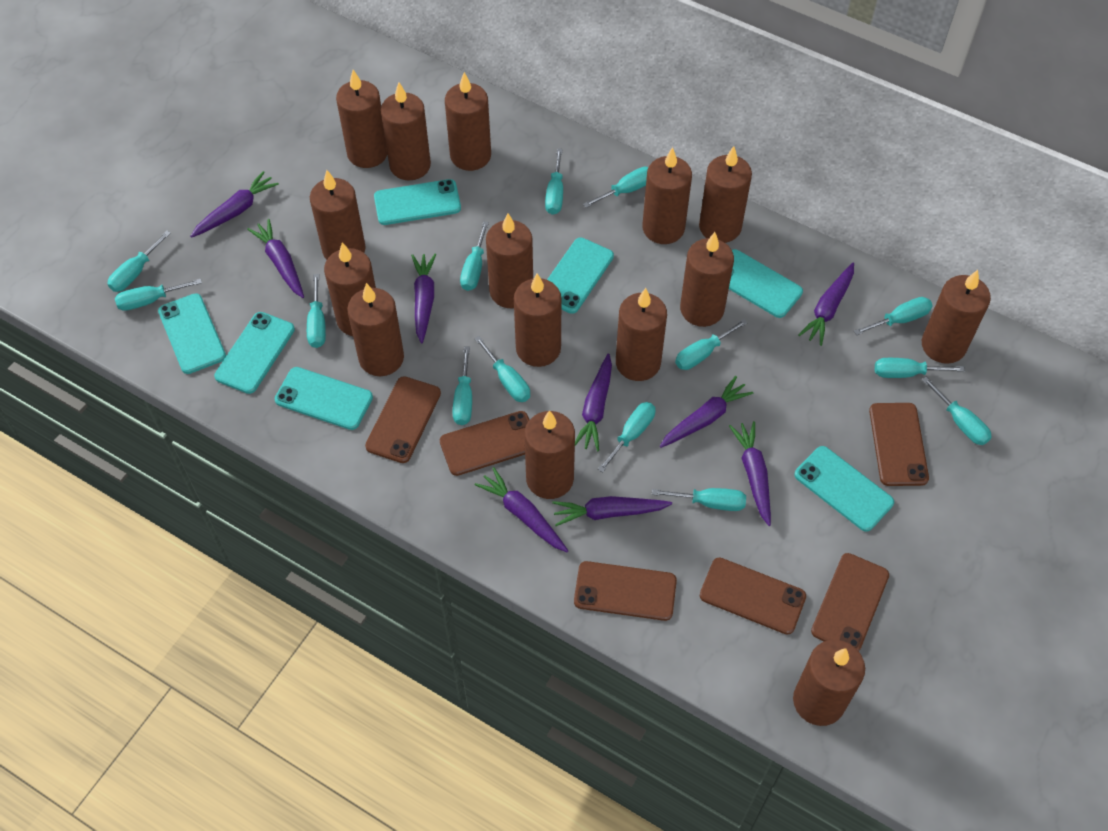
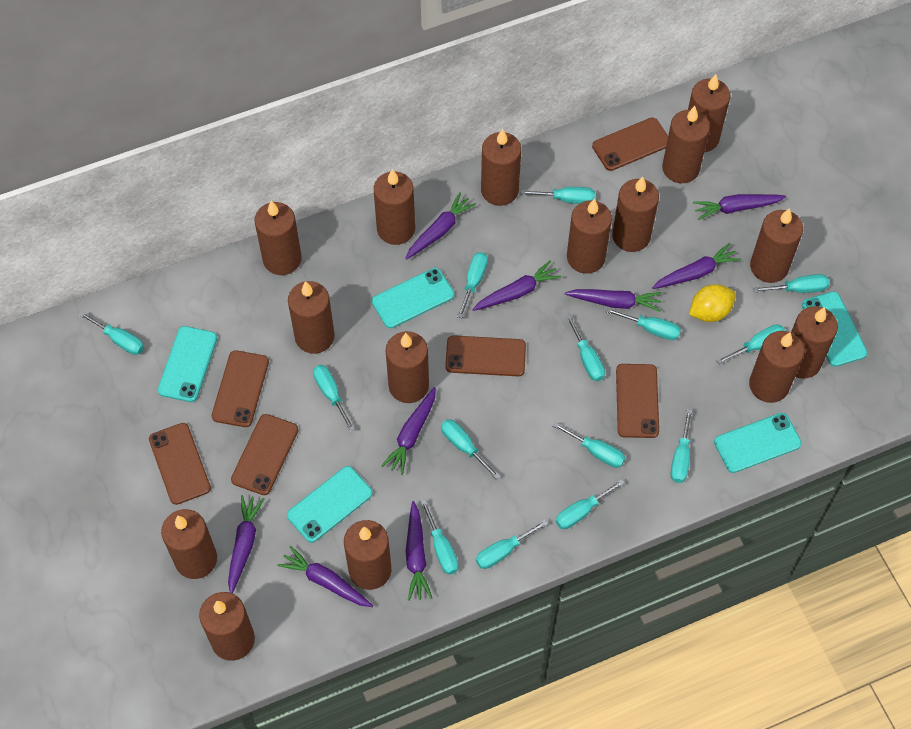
turquoise phone: 7 -> 5
yellow lemon: 0 -> 1

